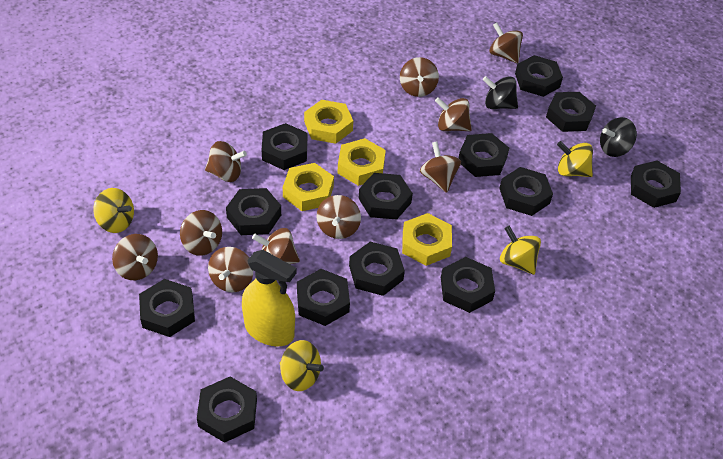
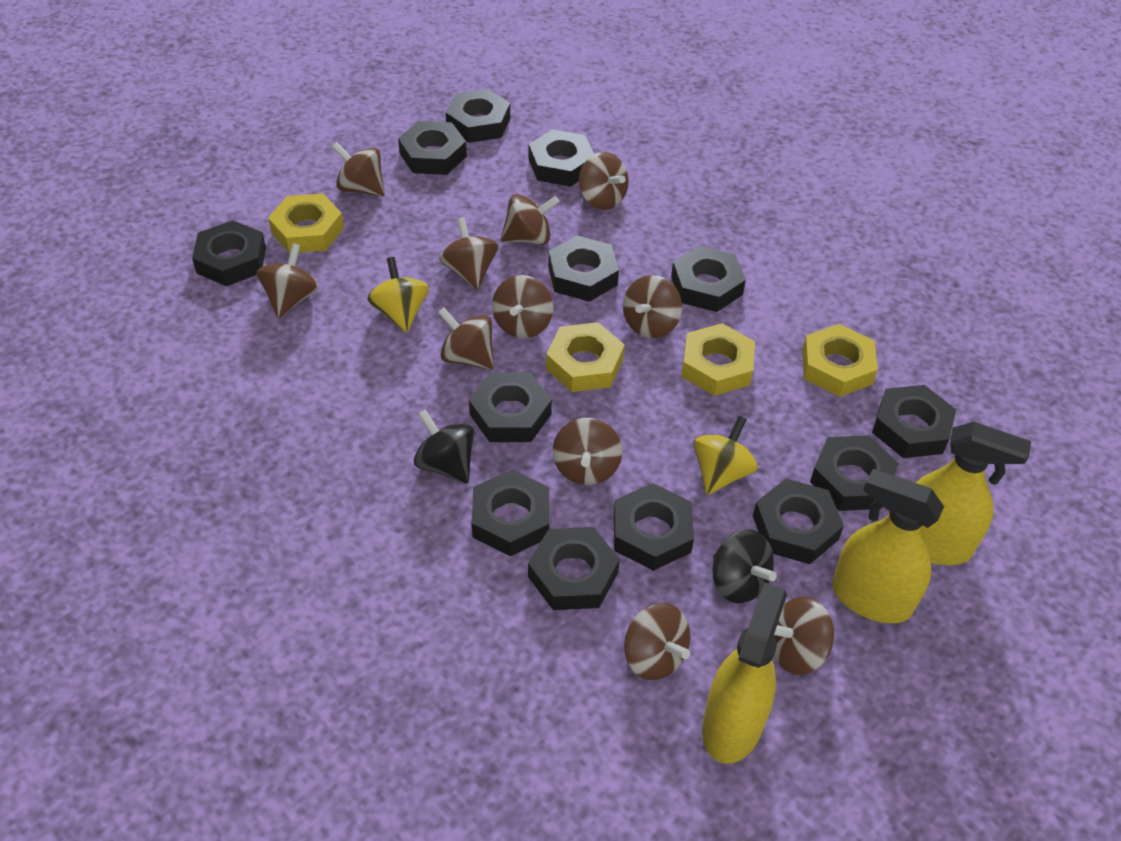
brown spinning top: 10 -> 11
yellow spinning top: 4 -> 2
yellow spray bottle: 1 -> 3

